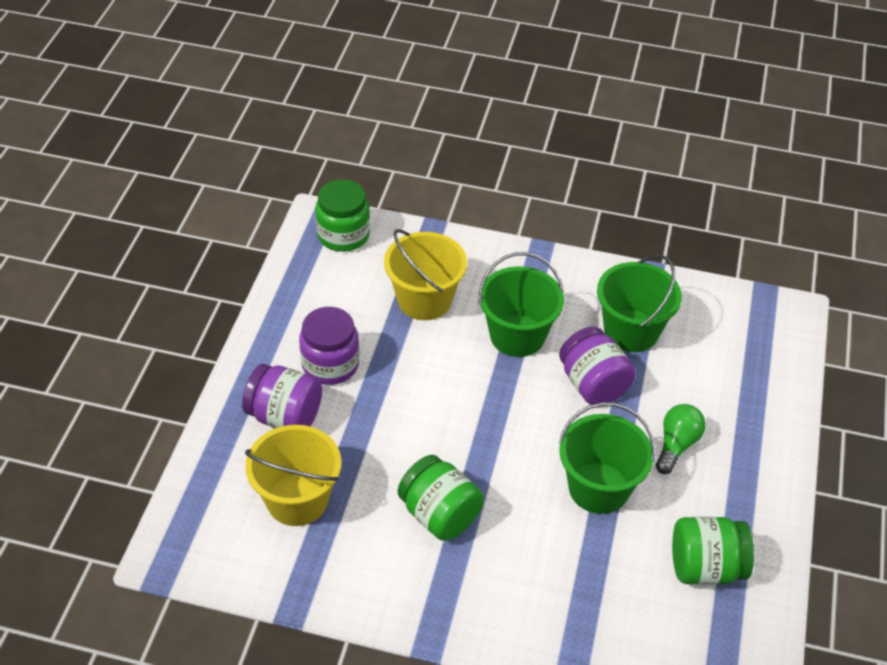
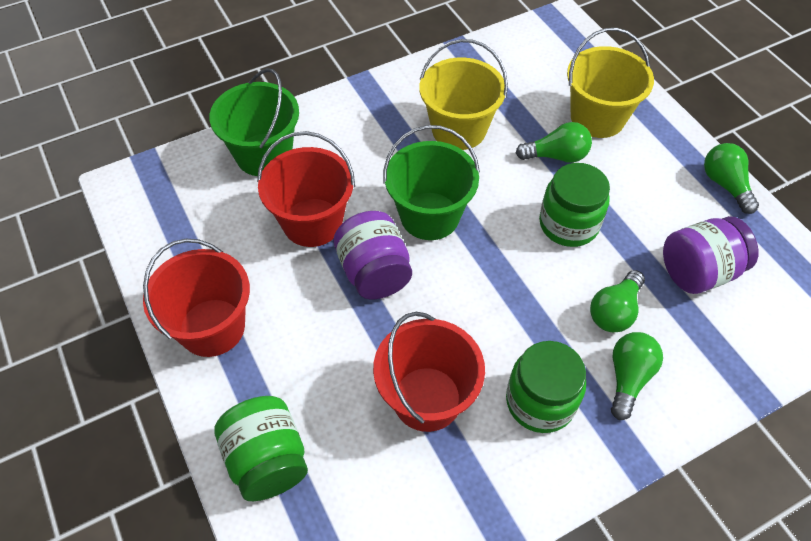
green bucket: 3 -> 2
green light bulb: 1 -> 4
purple jar: 3 -> 2
red bucket: 0 -> 3

